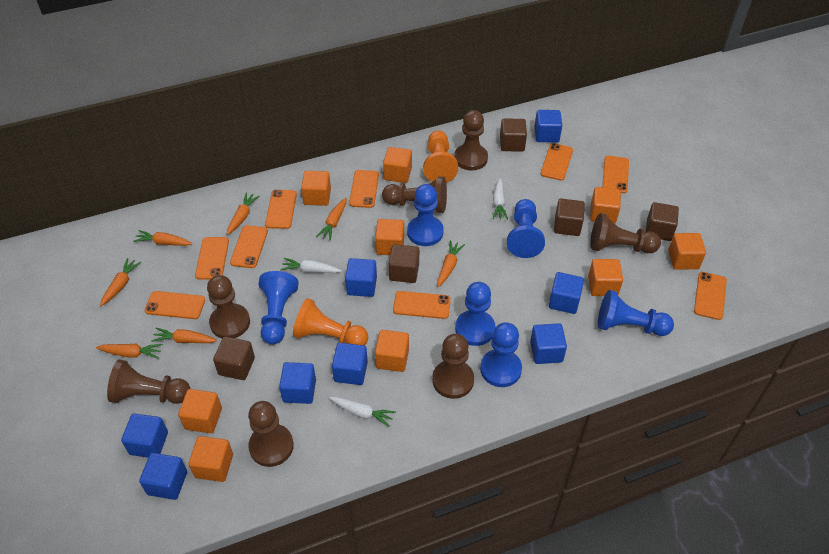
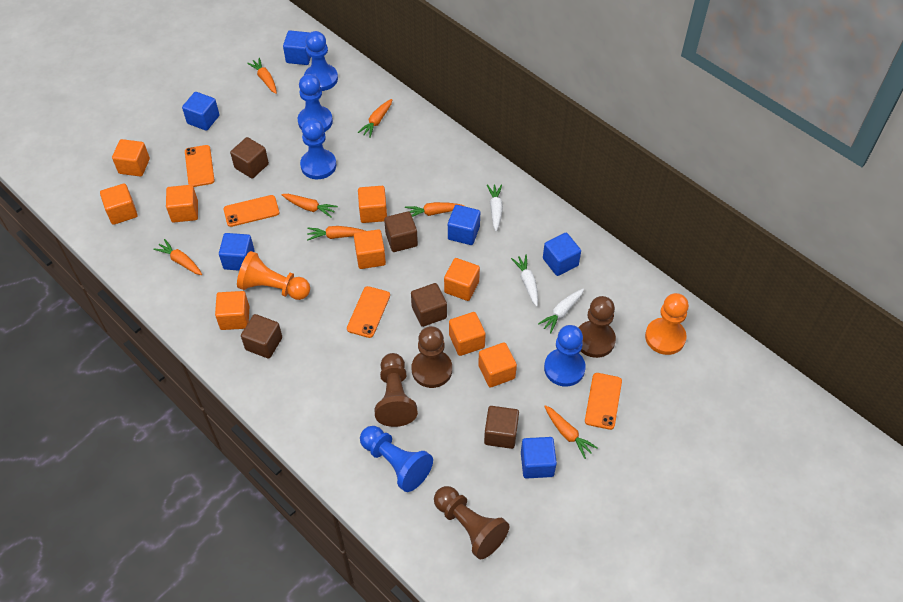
blue cube: 8 -> 6
blue pawn: 6 -> 5
brown pawn: 7 -> 4
orange phone: 9 -> 4

